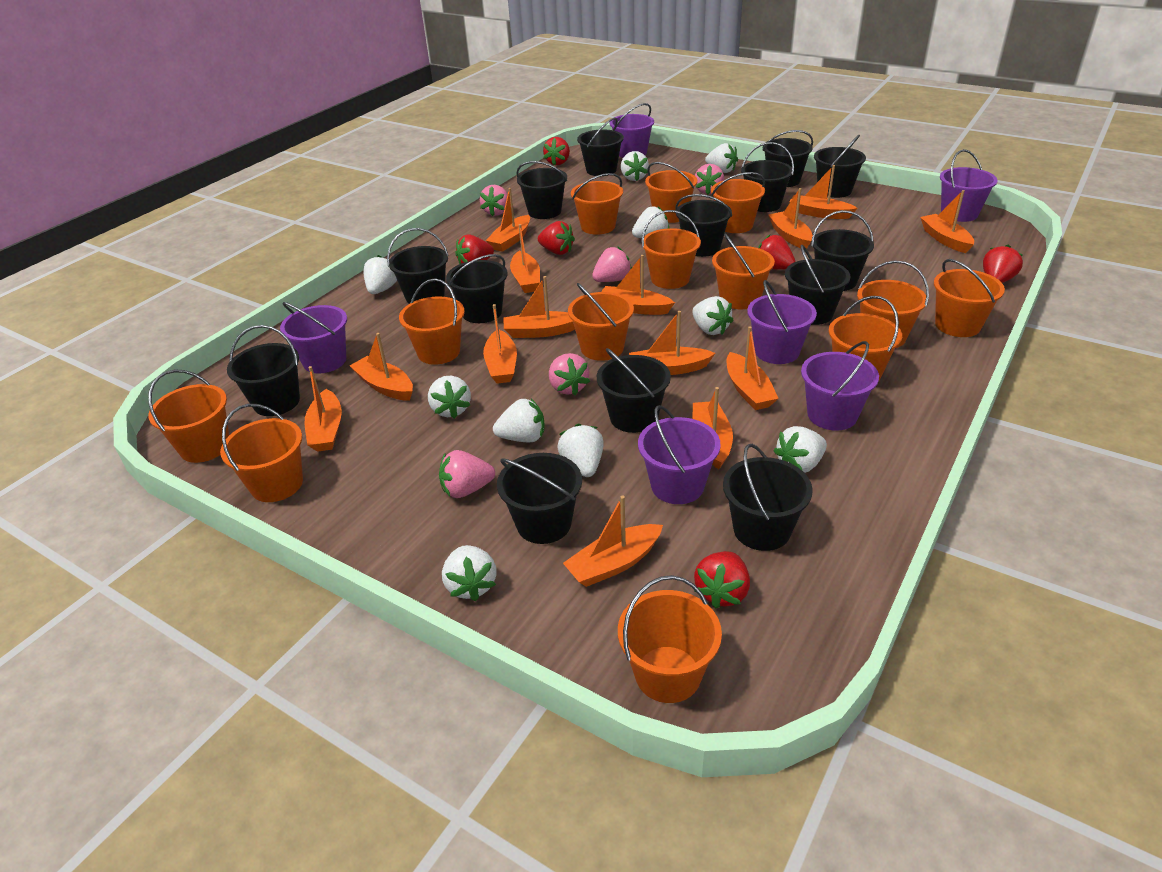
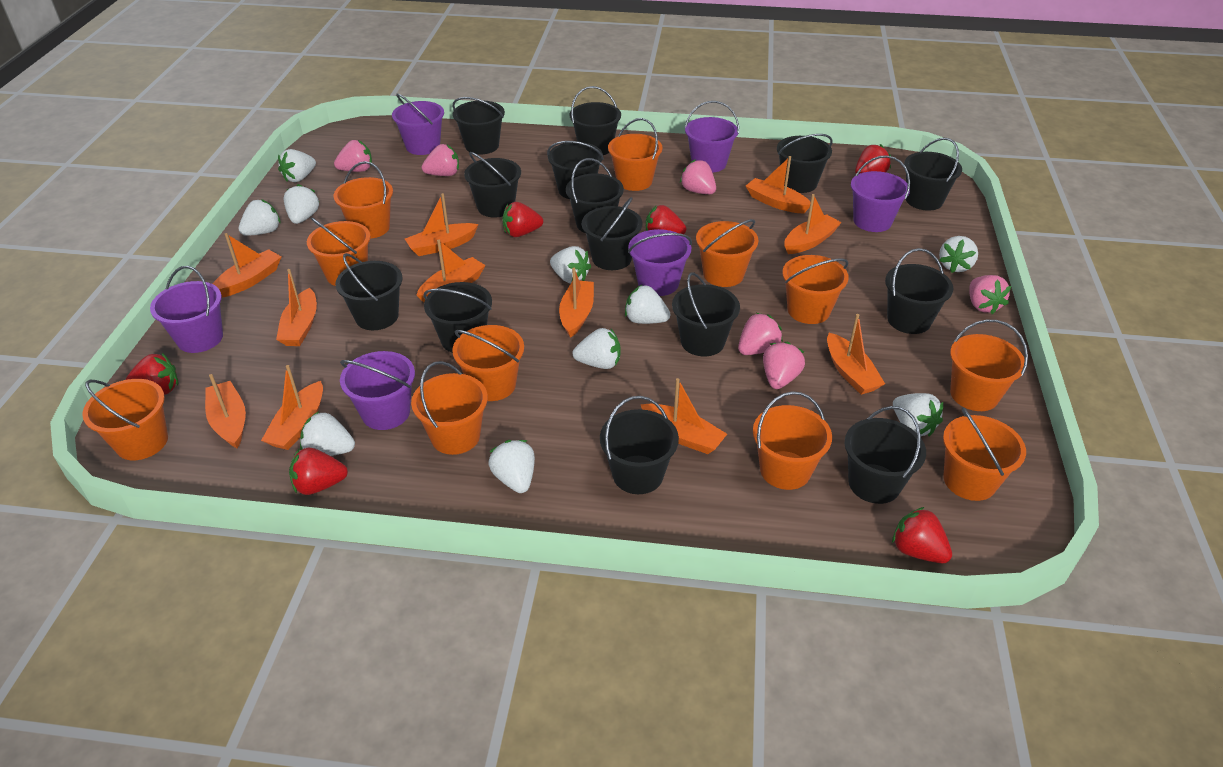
orange boat: 14 -> 11
orange bucket: 13 -> 11
pink strawberry: 5 -> 6

